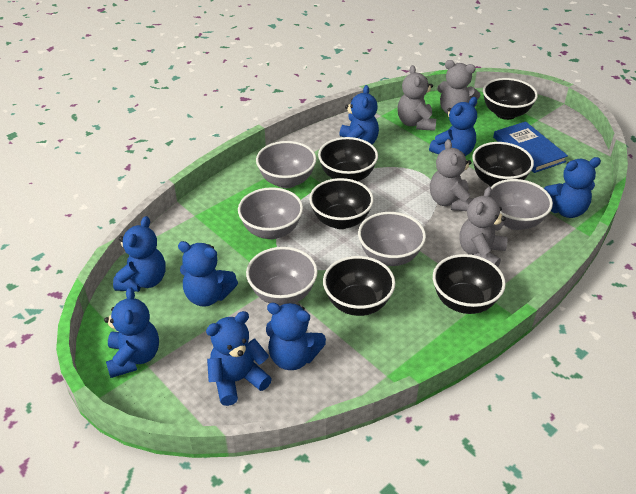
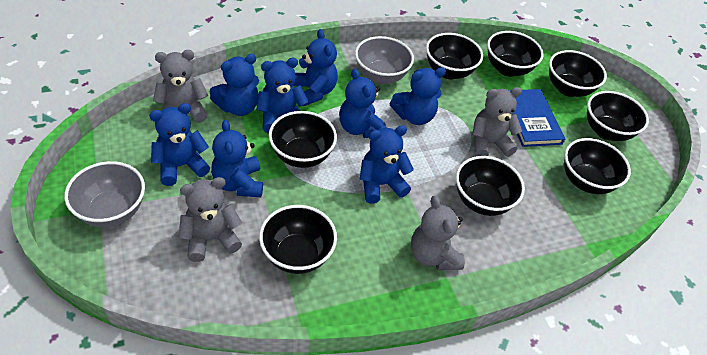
black bowl: 6 -> 8
grey bowl: 5 -> 2

